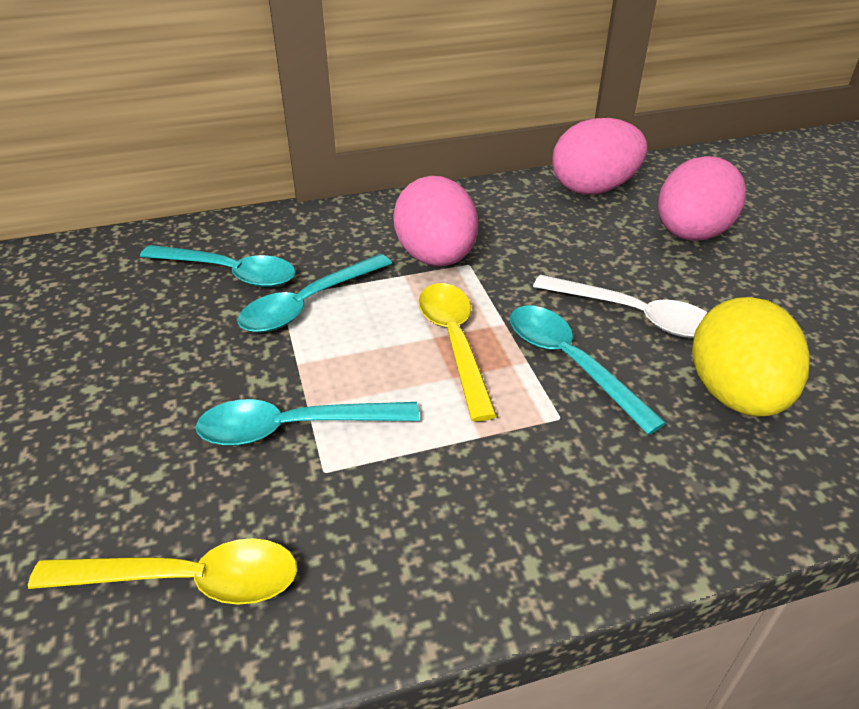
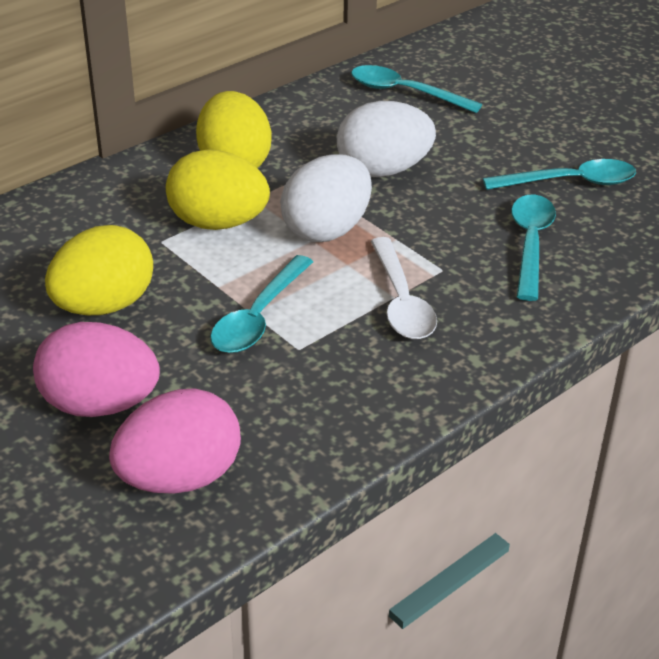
pink egg: 3 -> 2
white egg: 0 -> 2
yellow egg: 1 -> 3
yellow spoon: 2 -> 0

